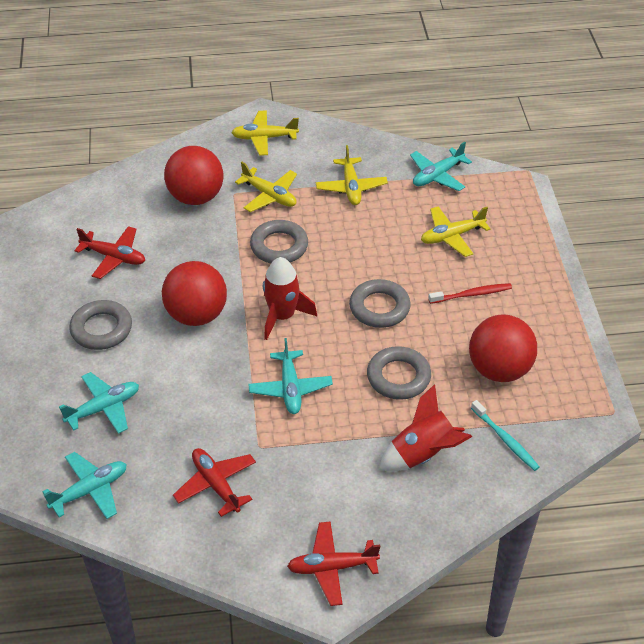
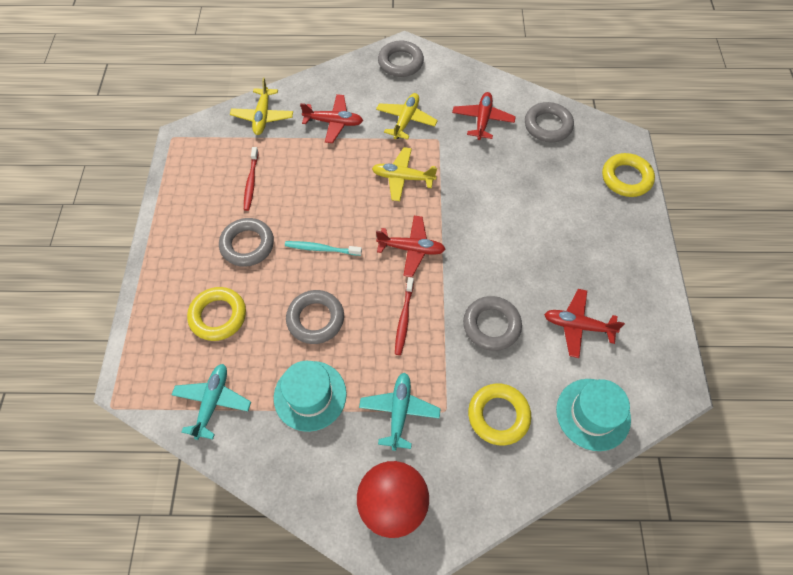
grey ring: 4 -> 5
red ball: 3 -> 1
red plane: 3 -> 4
red rocket: 2 -> 0
red toothbrush: 1 -> 2
turquoise hat: 0 -> 2
turquoise plane: 4 -> 2
yellow plane: 4 -> 3
yellow ring: 0 -> 3

